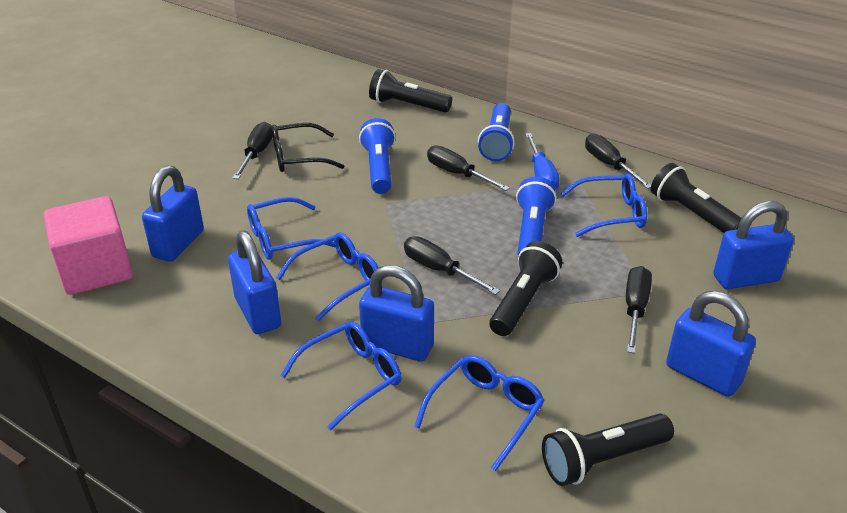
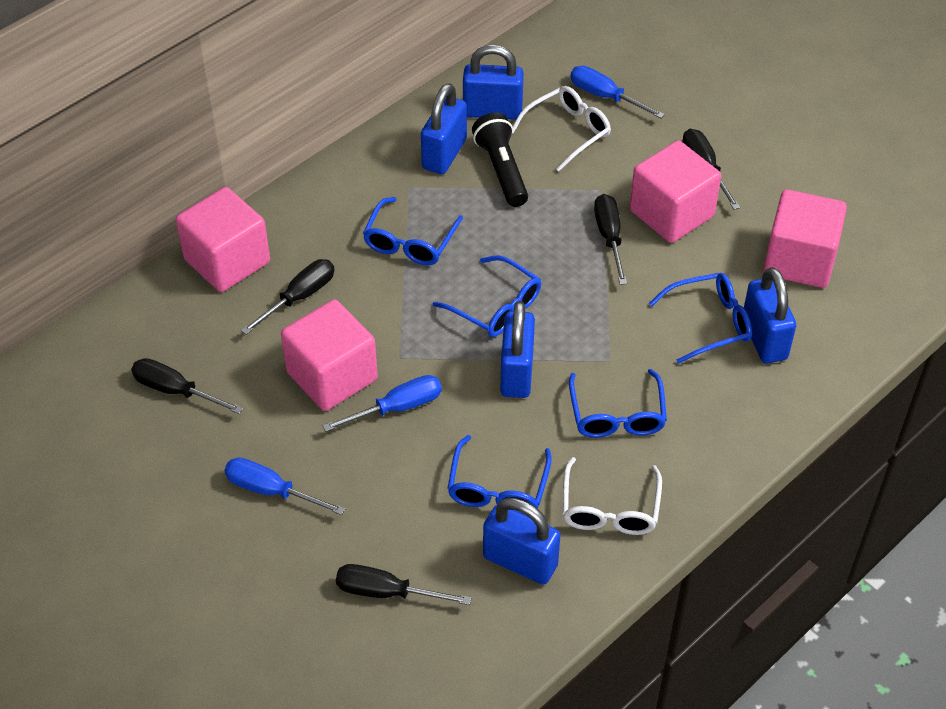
black flashlight: 4 -> 1
black glasses: 1 -> 0
blue flashlight: 3 -> 0
blue screwdriver: 1 -> 3
pink cube: 1 -> 4
white glasses: 0 -> 2

